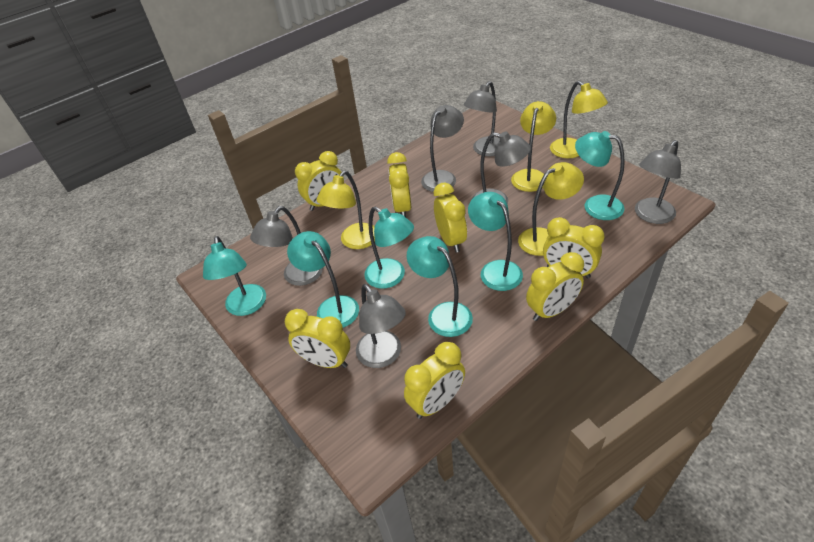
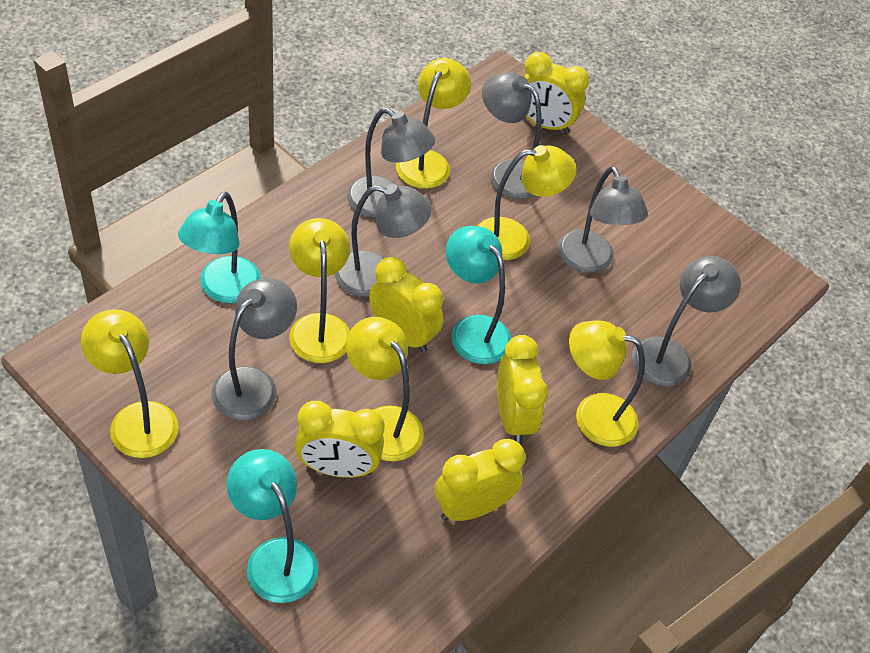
turquoise lamp: 6 -> 3
yellow clock: 7 -> 5
yellow lamp: 4 -> 6

